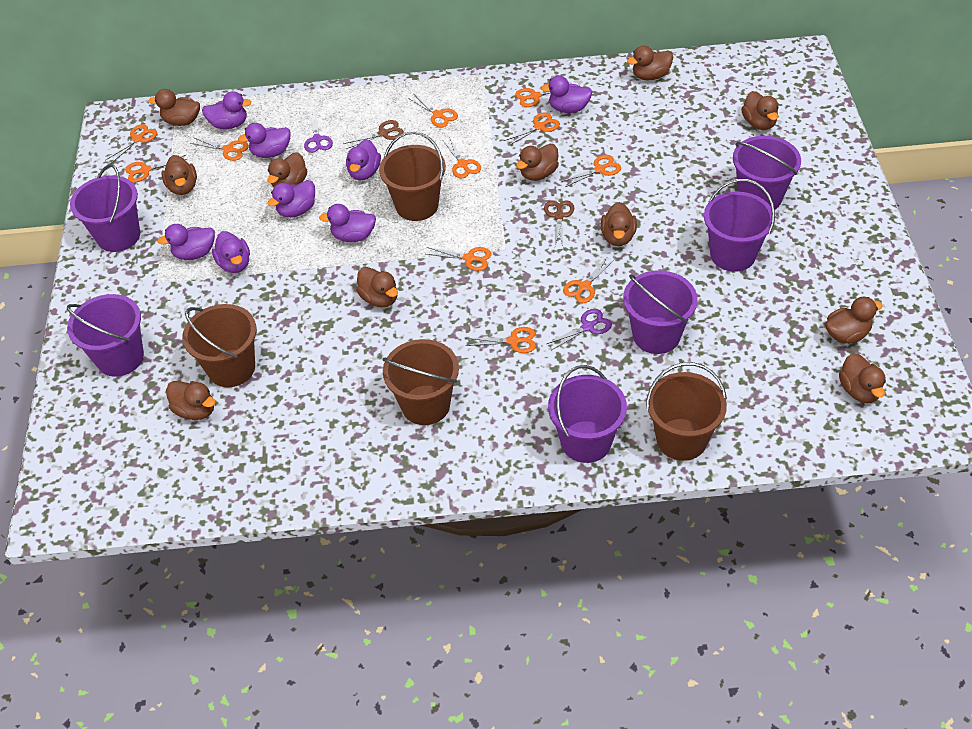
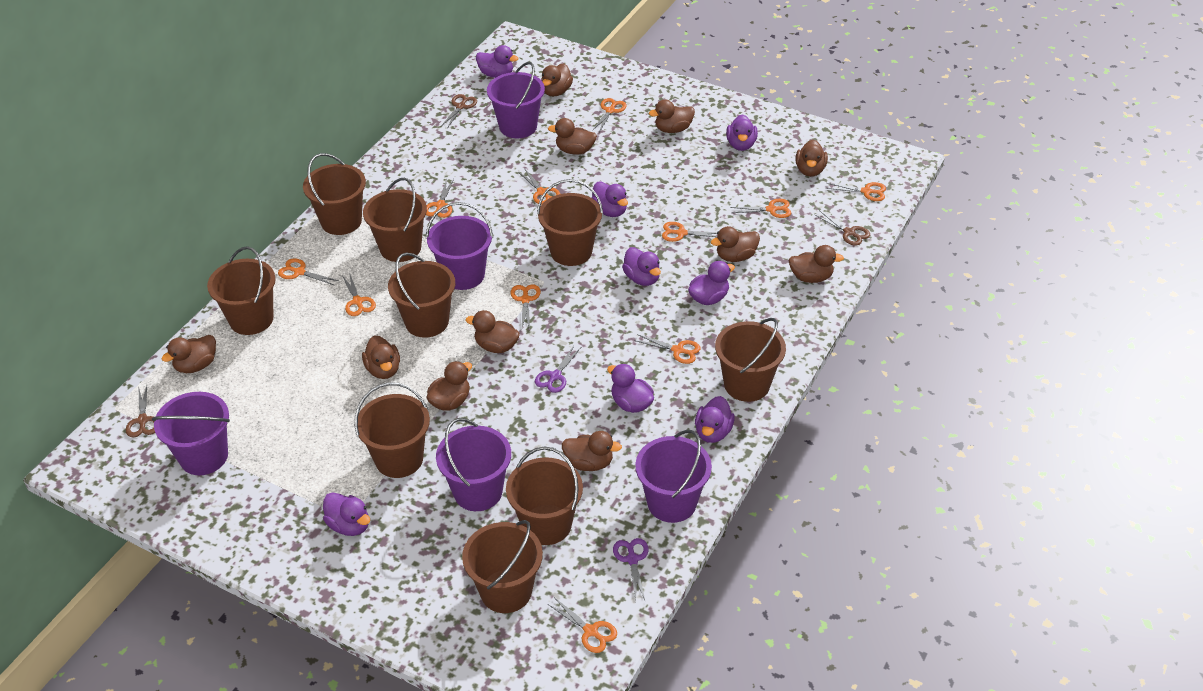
brown bucket: 4 -> 9
brown scissors: 2 -> 3
purple bucket: 6 -> 5

